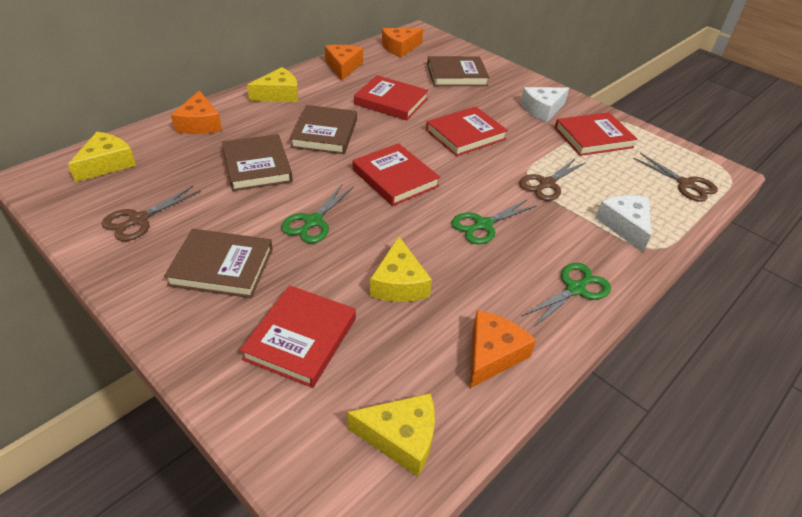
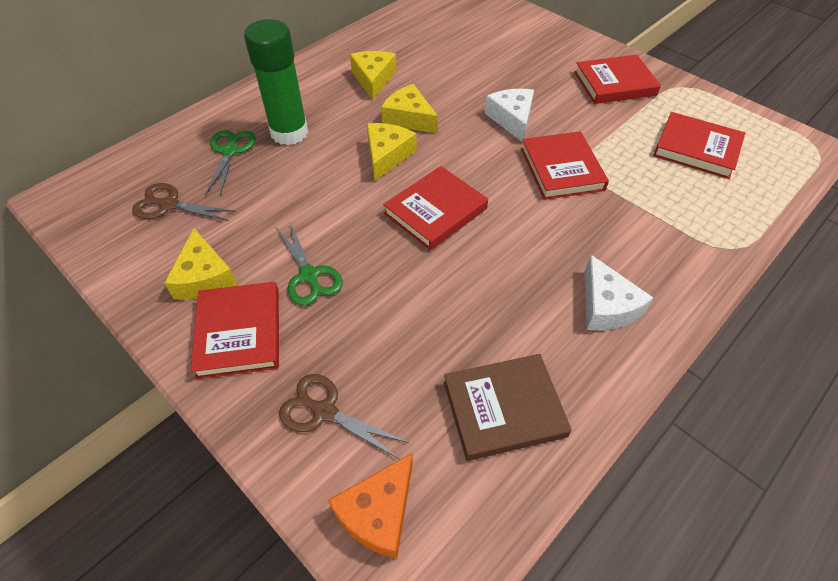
brown book: 4 -> 1
brown scissors: 3 -> 2
green glue stick: 0 -> 1
green scissors: 3 -> 2
orange cheese: 4 -> 1

